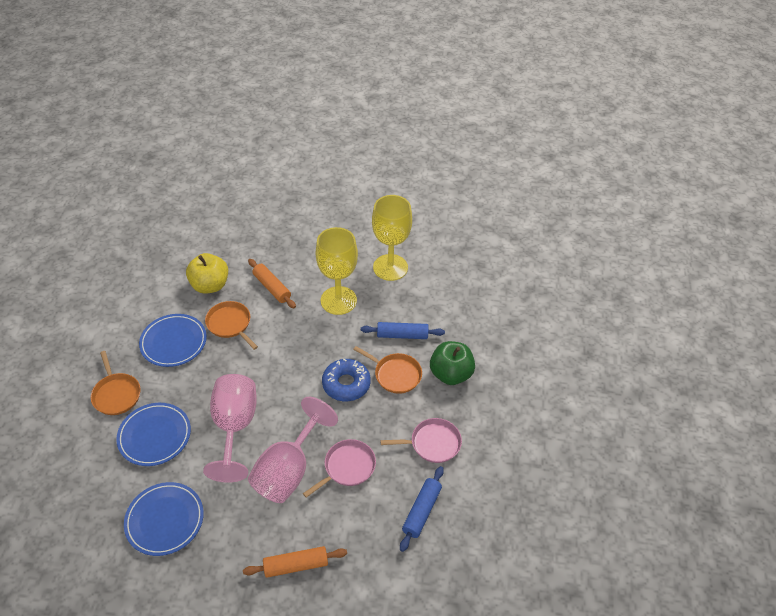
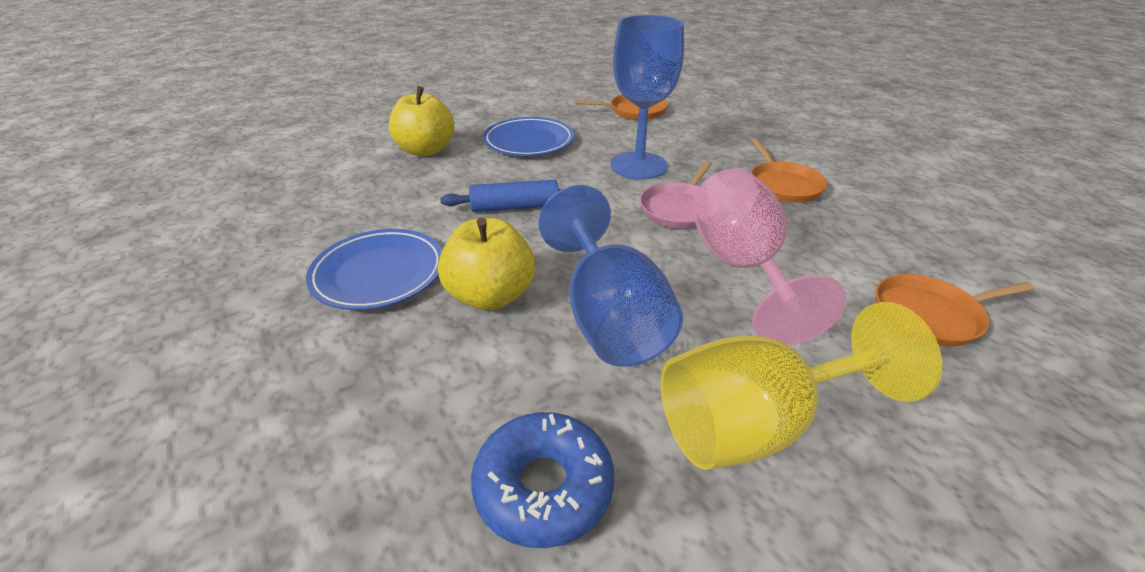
blue goblet: 0 -> 2
blue plate: 3 -> 2
blue rolling pin: 2 -> 1
green apple: 1 -> 0
orange rolling pin: 2 -> 0
pink goblet: 2 -> 1
pink pan: 2 -> 1
yellow apple: 1 -> 2
yellow goblet: 2 -> 1

